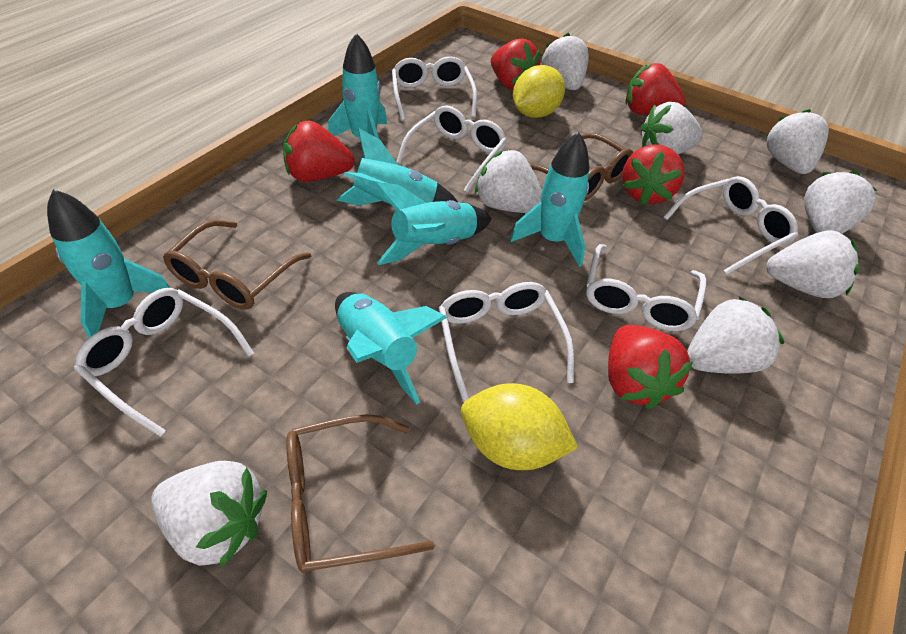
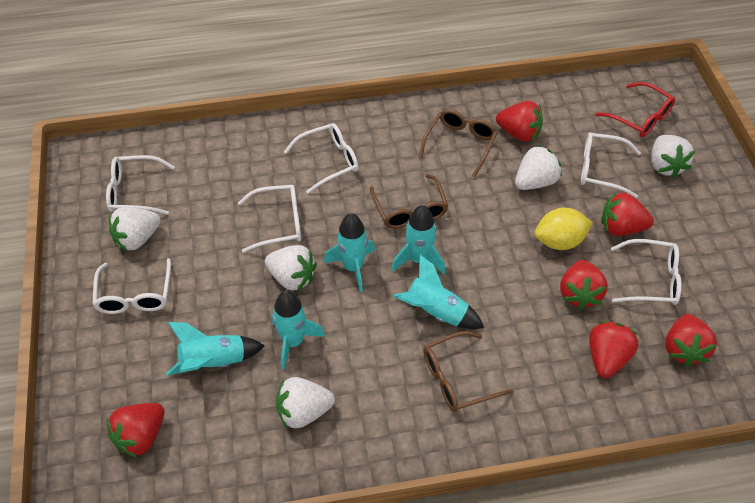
red glasses: 0 -> 1
red strawberry: 5 -> 6
turquoise rocket: 6 -> 5
white strawberry: 8 -> 5
yellow lemon: 2 -> 1

